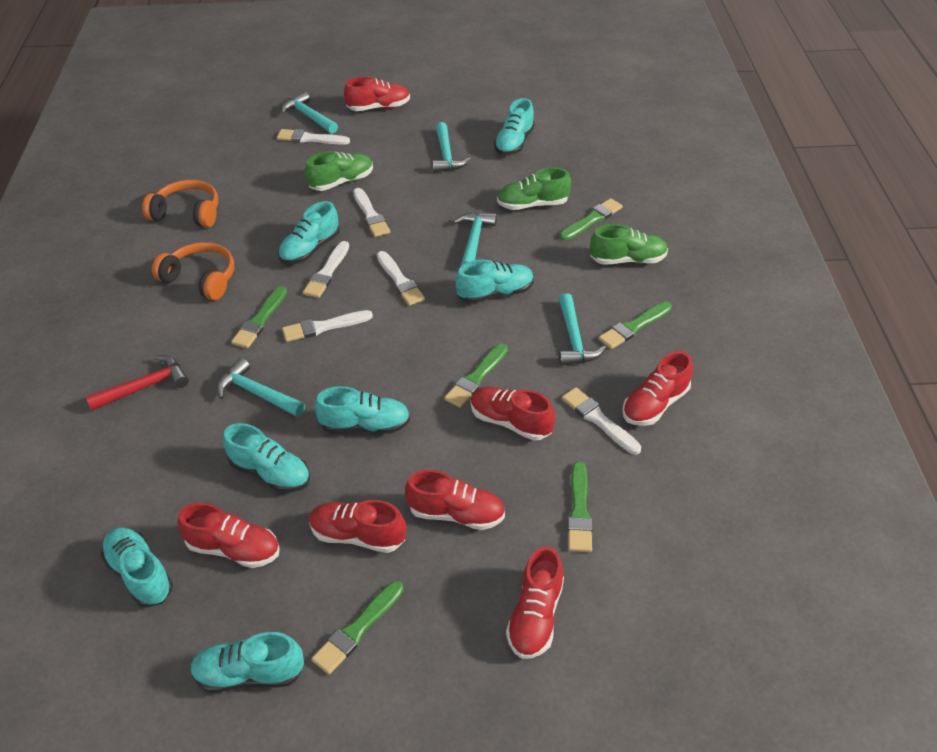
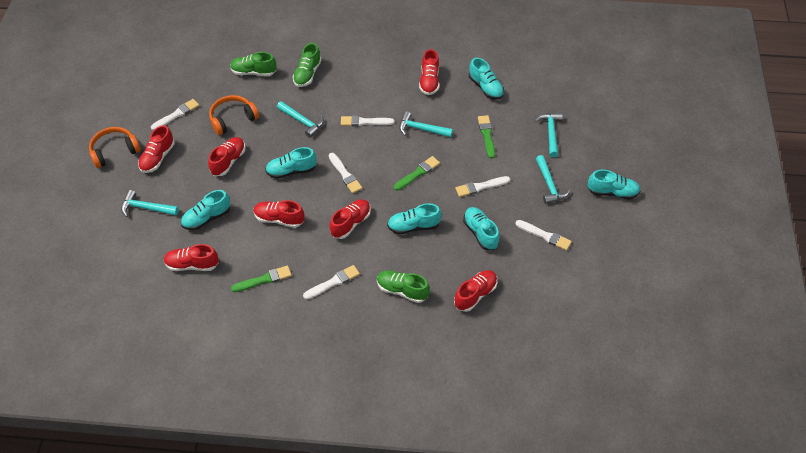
green brush: 6 -> 3
red hammer: 1 -> 0
turquoise shoe: 7 -> 6

